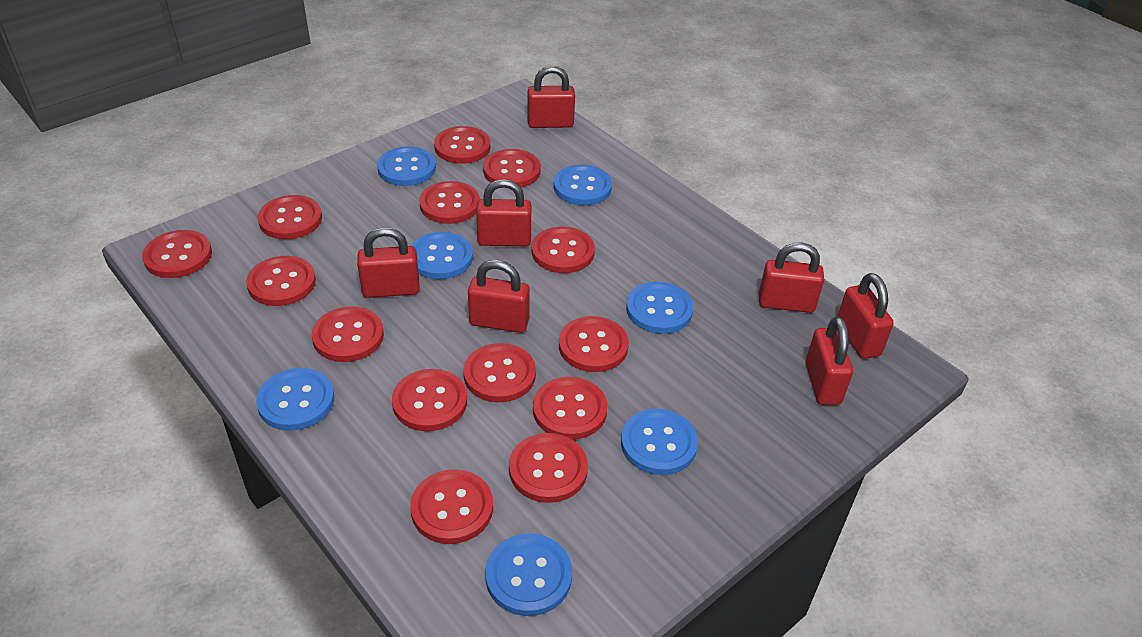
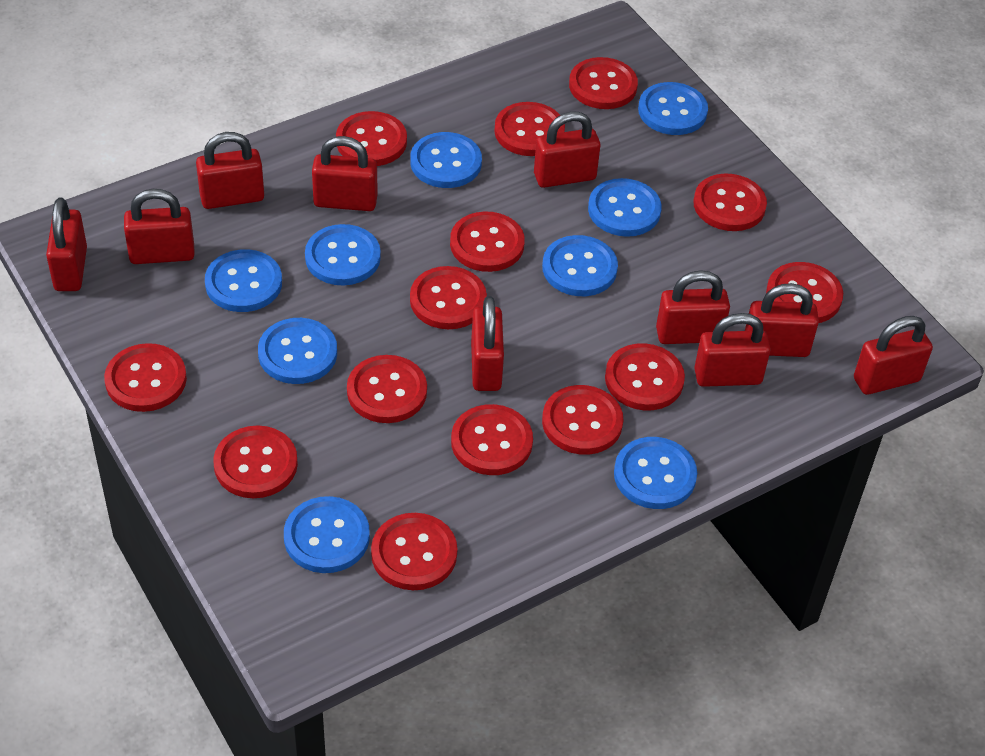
blue button: 7 -> 9
red padlock: 7 -> 10

